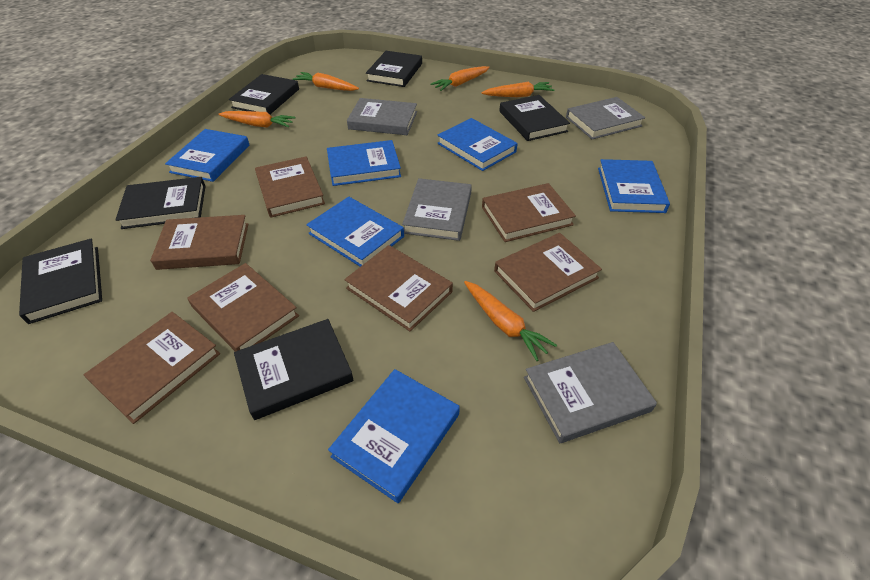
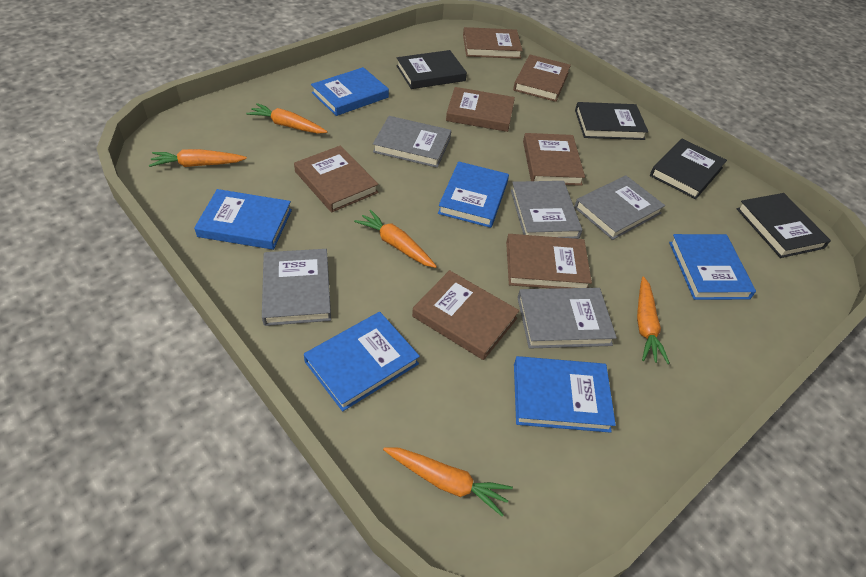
black book: 6 -> 4
grey book: 4 -> 5

